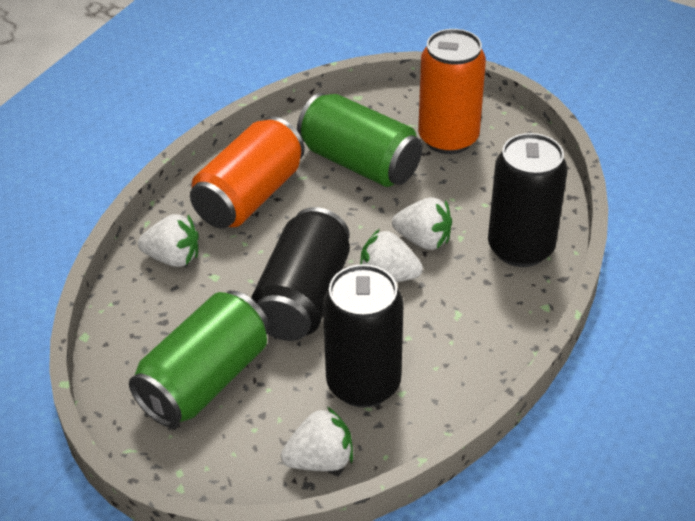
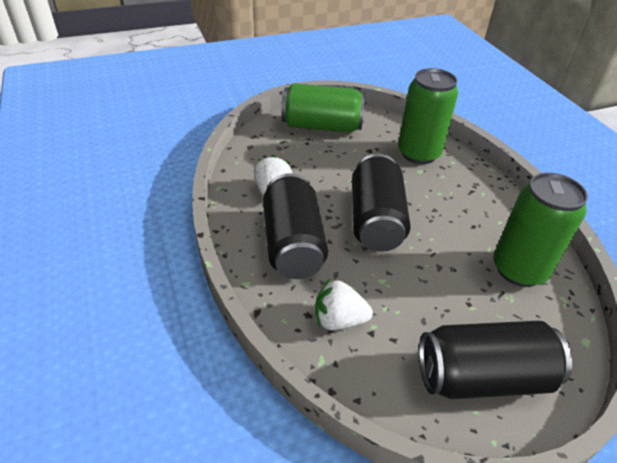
green can: 2 -> 3
orange can: 2 -> 0
white strawberry: 4 -> 2

